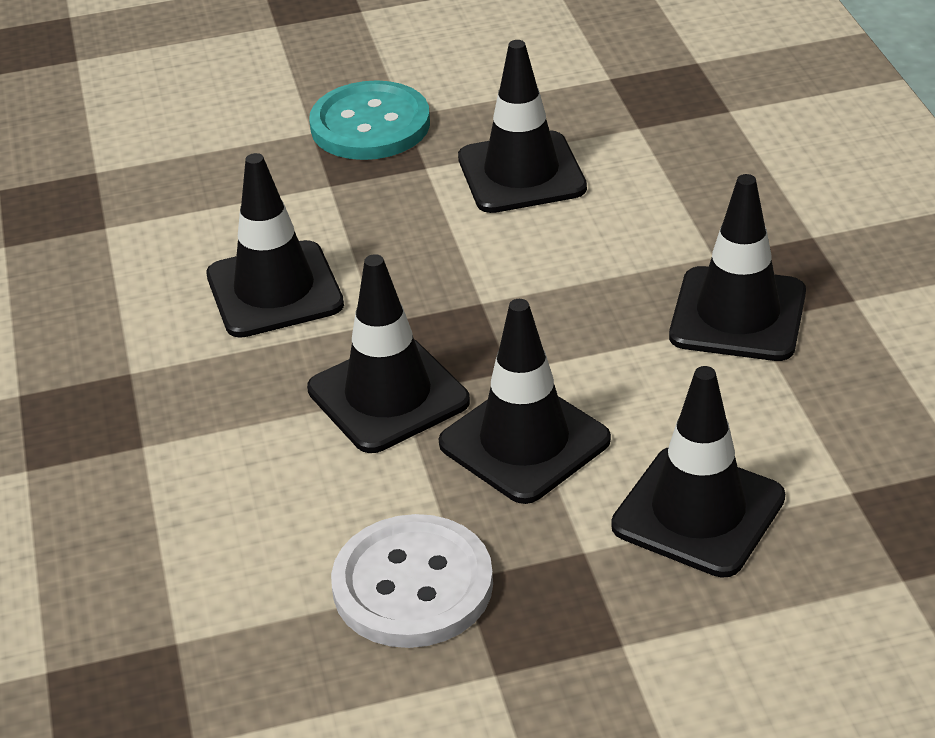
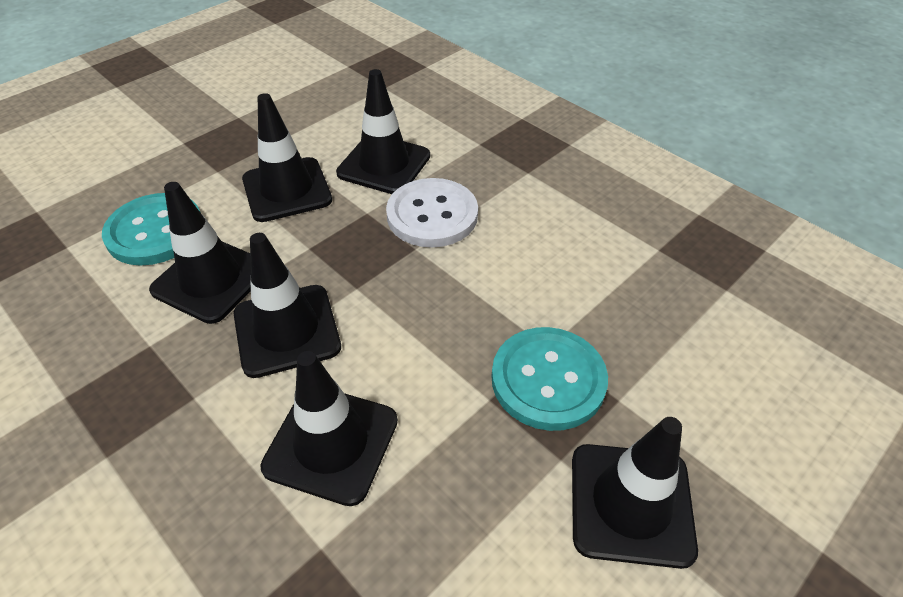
turquoise button: 1 -> 2

